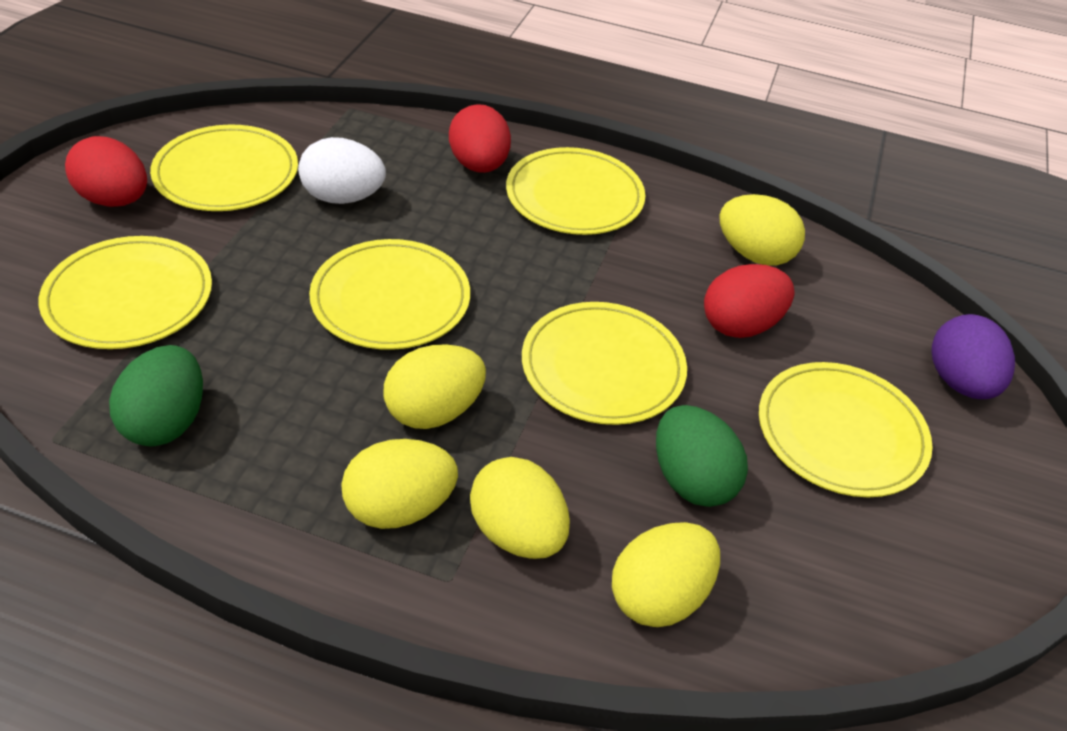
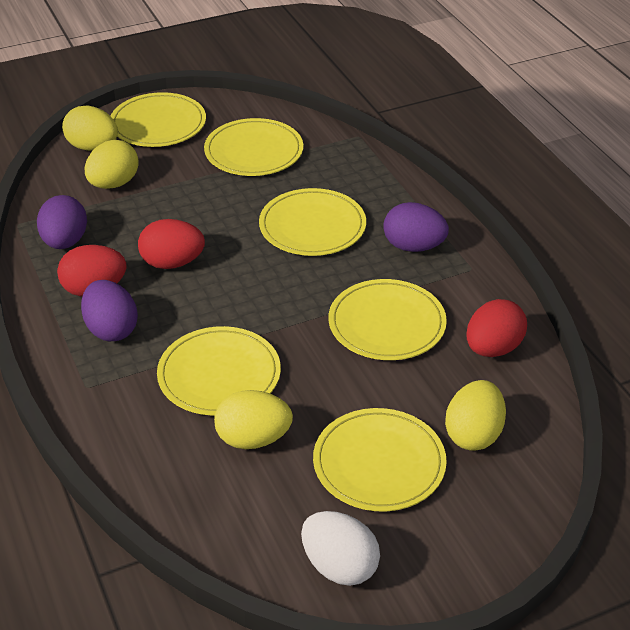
green egg: 2 -> 0
purple egg: 1 -> 3
yellow egg: 5 -> 4

